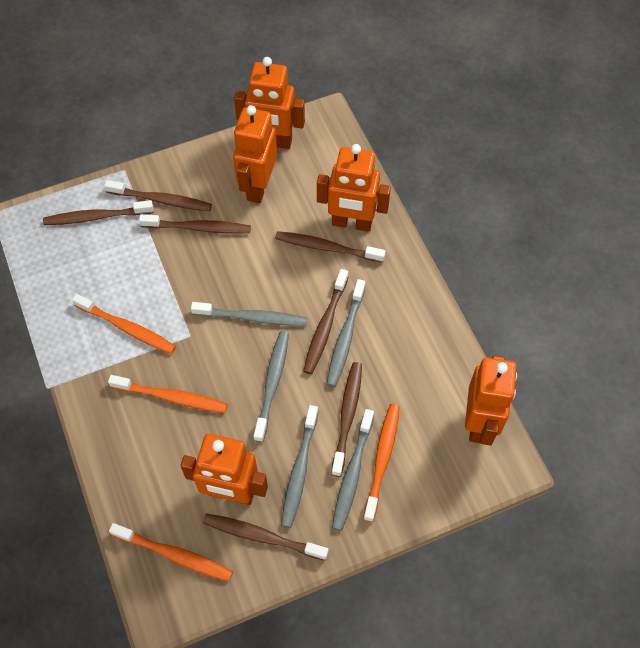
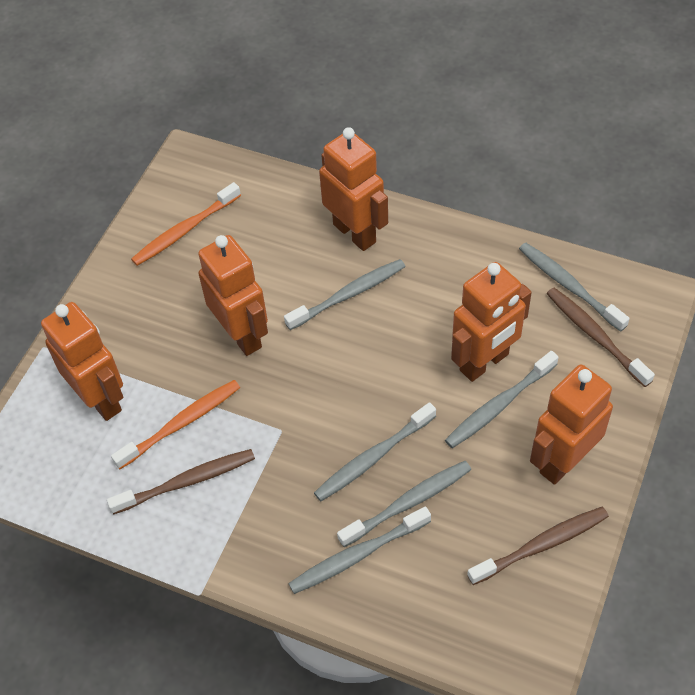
brown toothbrush: 7 -> 3
grey toothbrush: 5 -> 6
orange toothbrush: 4 -> 2

